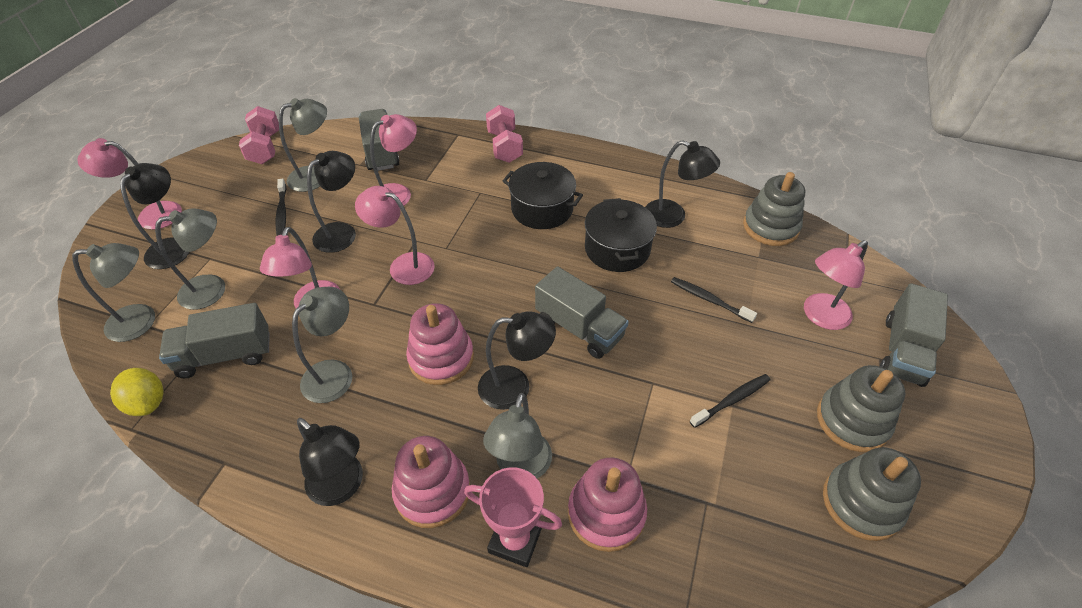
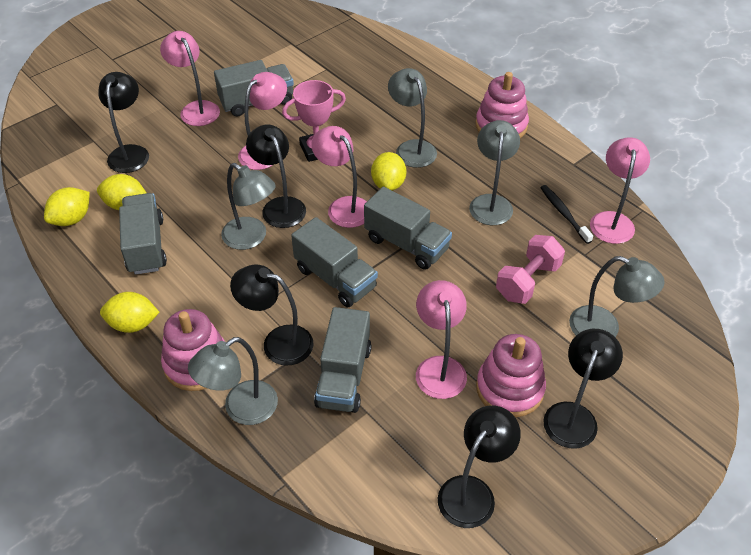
black pot: 2 -> 0
black toothbrush: 3 -> 1
grey stacking toy: 3 -> 0
grey truck: 4 -> 5
pink dumbbell: 2 -> 1
yellow lemon: 1 -> 4

